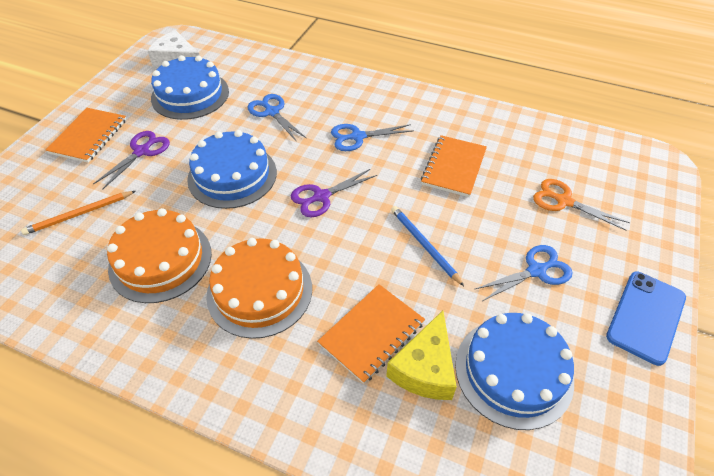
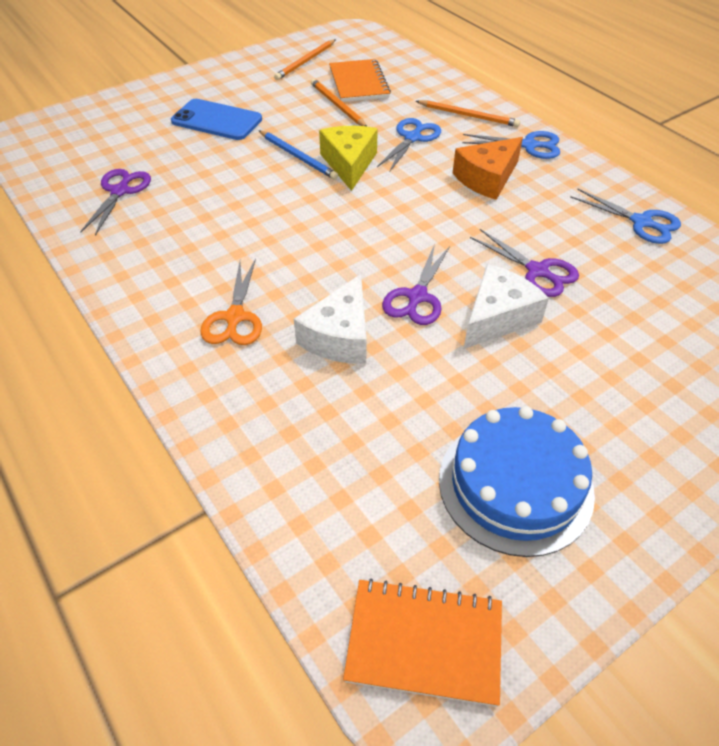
blue cake: 3 -> 1
orange cake: 2 -> 0
orange cheese: 0 -> 1
orange notebook: 3 -> 2
orange pencil: 1 -> 3
purple scissors: 2 -> 3
white cheese: 1 -> 2

